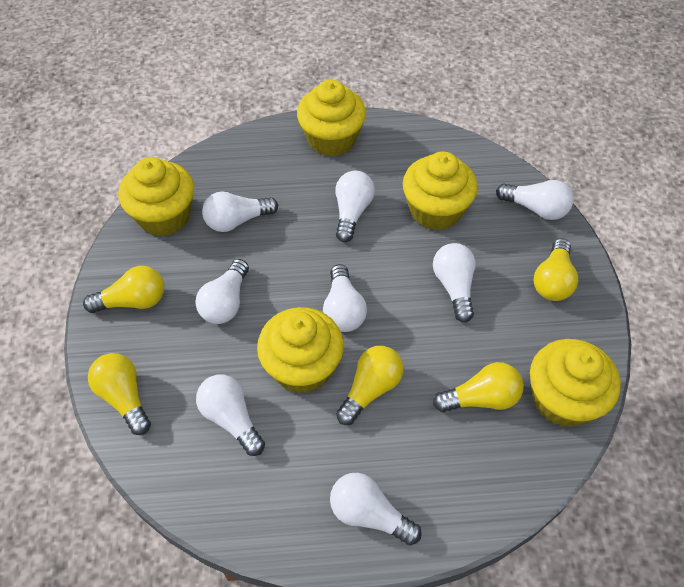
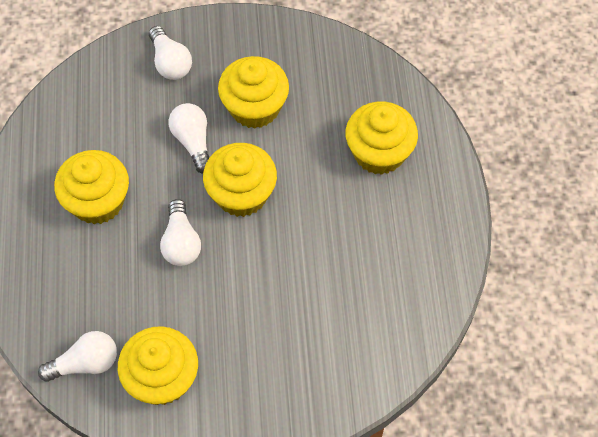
white light bulb: 8 -> 4
yellow light bulb: 5 -> 0

